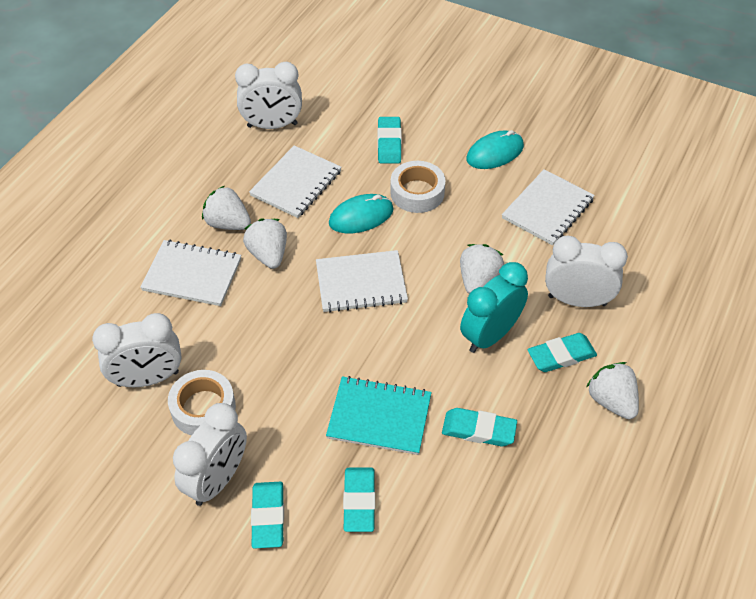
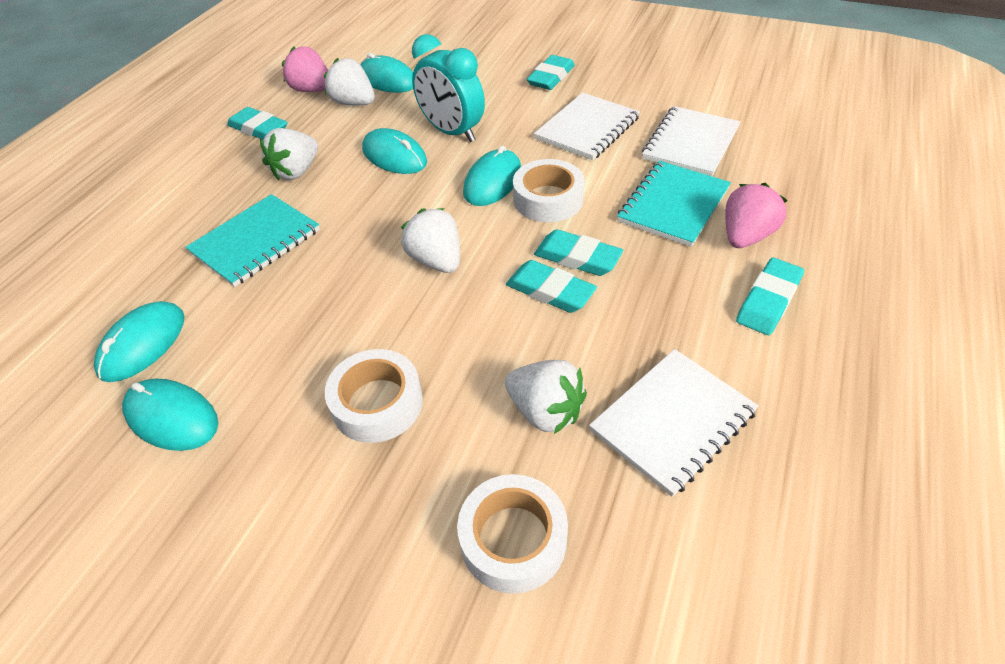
pink strawberry: 0 -> 2
turquoise mouse: 2 -> 5
turquoise notebook: 1 -> 2
white clock: 4 -> 0
white notebook: 4 -> 3
white tape: 2 -> 3

